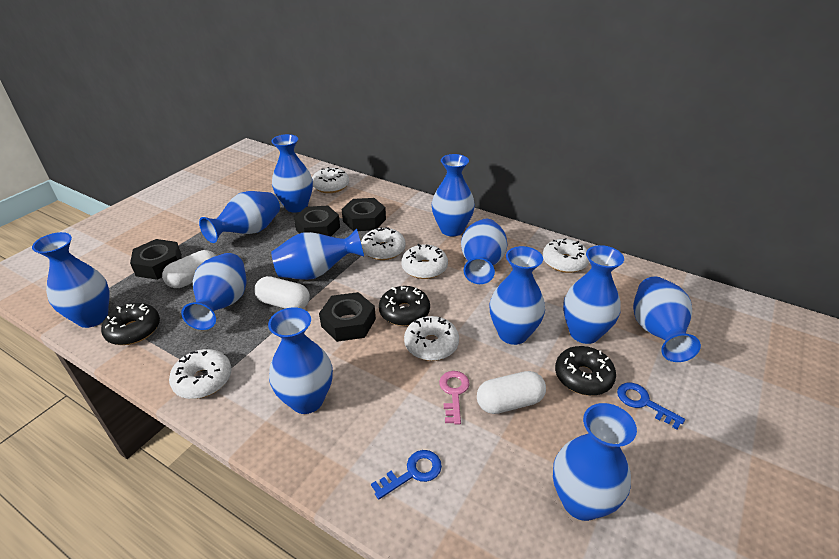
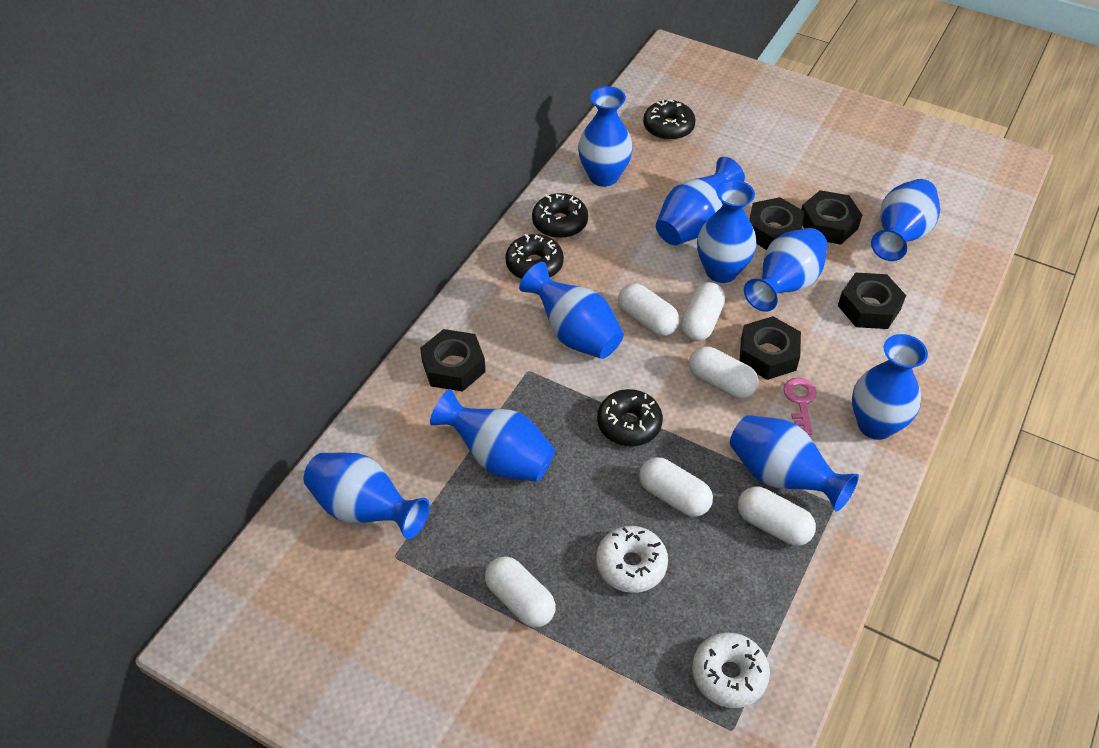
black donut: 3 -> 4
black nut: 4 -> 5
blue key: 2 -> 0
blue vase: 12 -> 10
white capsule: 3 -> 6
white donut: 6 -> 2

